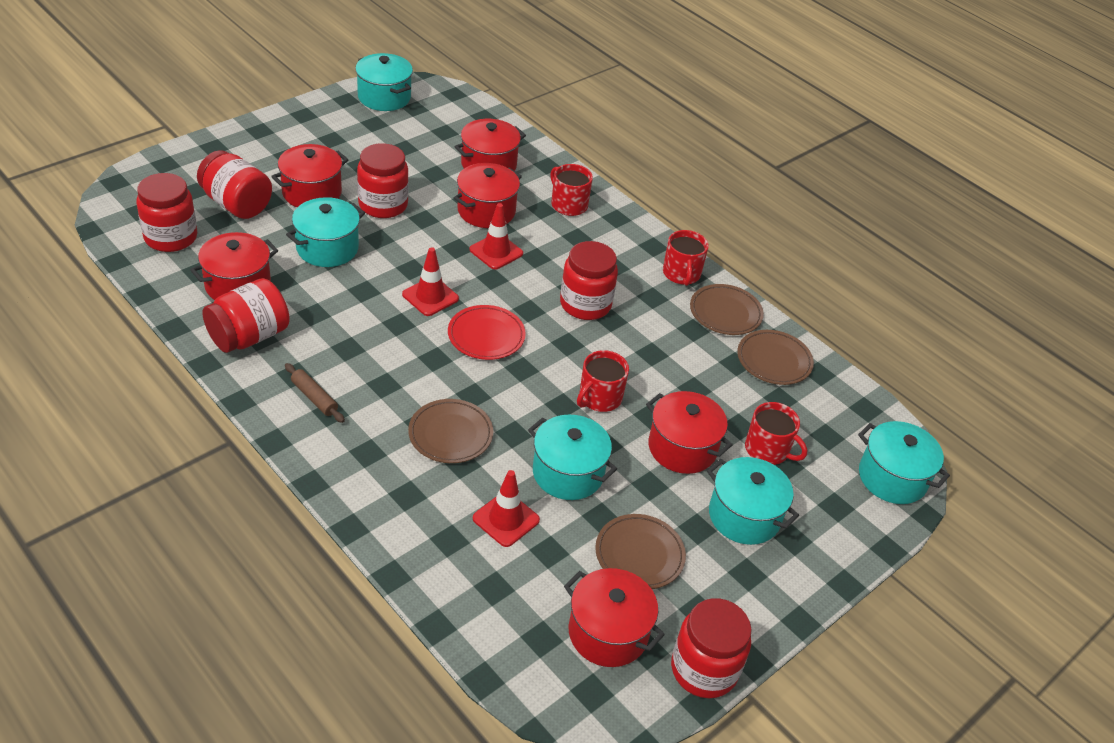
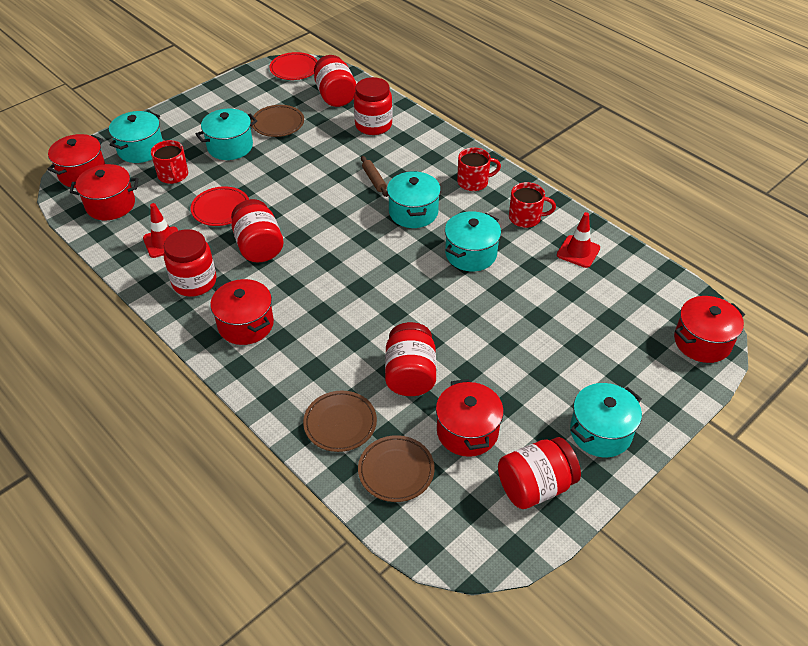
brown plate: 4 -> 3
red mug: 4 -> 3
red plate: 1 -> 2
red pot: 6 -> 5
red traffic cone: 3 -> 2

